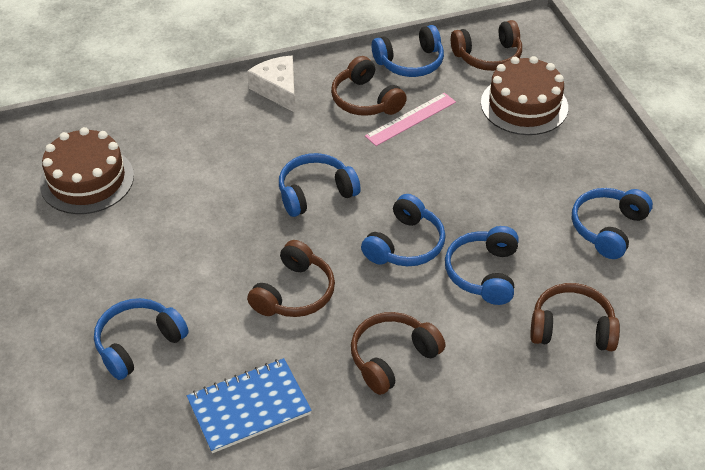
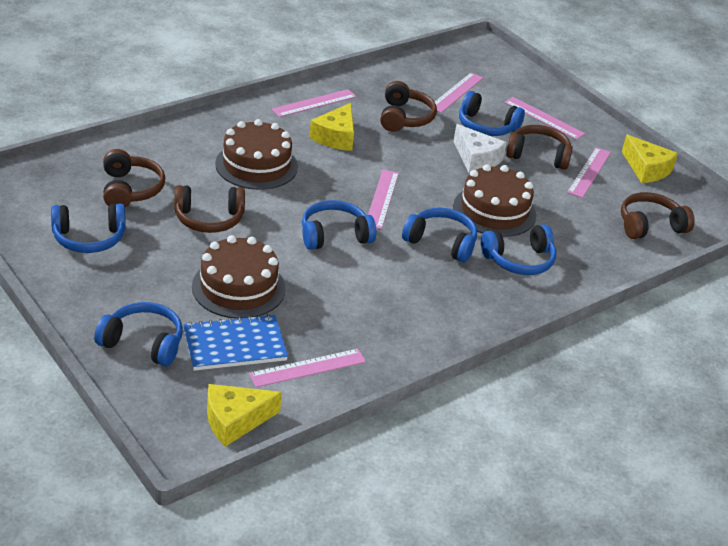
brown cake: 2 -> 3
pink ruler: 1 -> 6
yellow cheese: 0 -> 3

